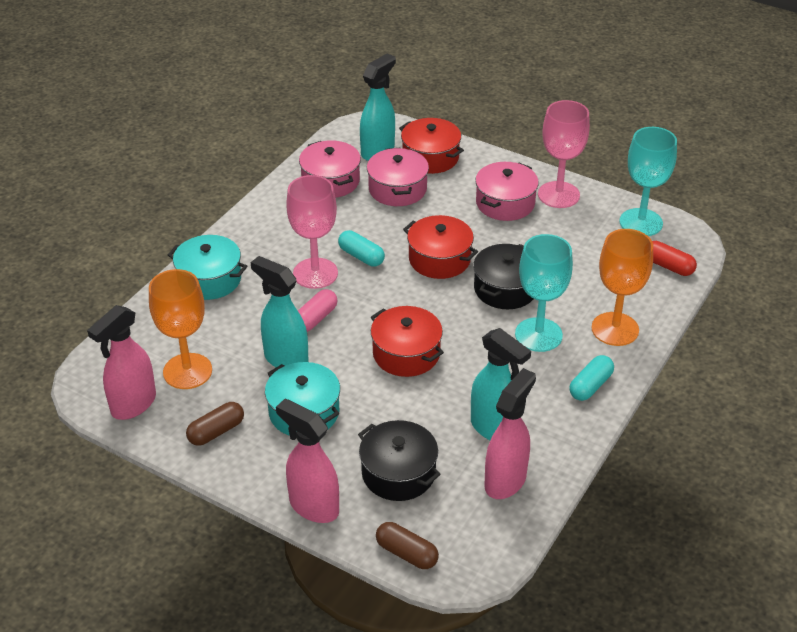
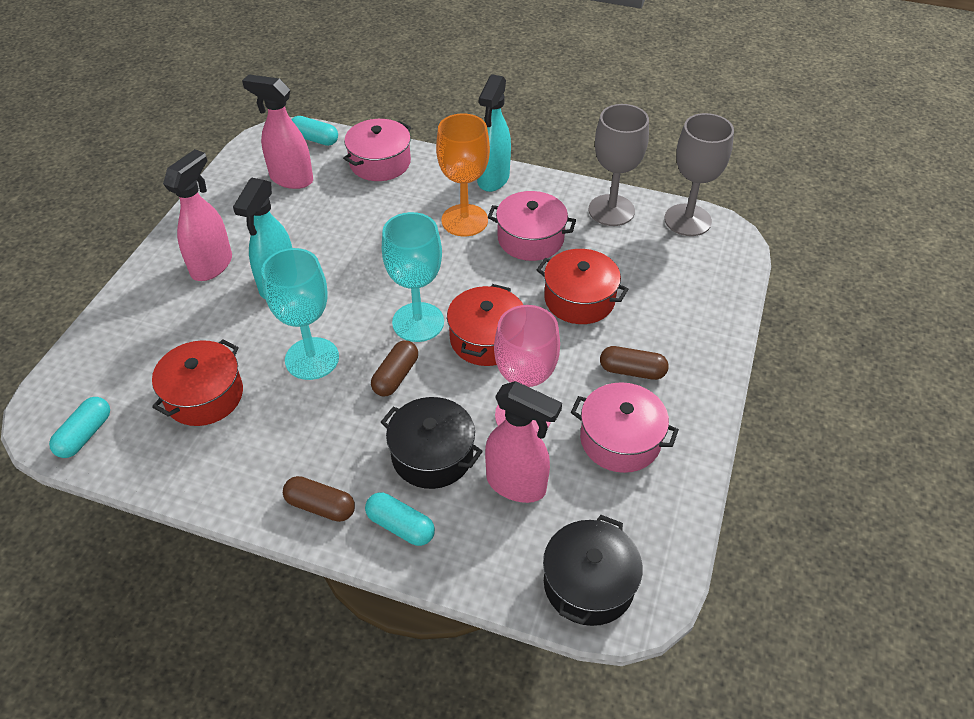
brown capsule: 2 -> 3
grey goblet: 0 -> 2
orange goblet: 2 -> 1
pink capsule: 1 -> 0
pink goblet: 2 -> 1
red capsule: 1 -> 0
turquoise capsule: 2 -> 3
turquoise pot: 2 -> 0
turquoise spray bottle: 3 -> 2

